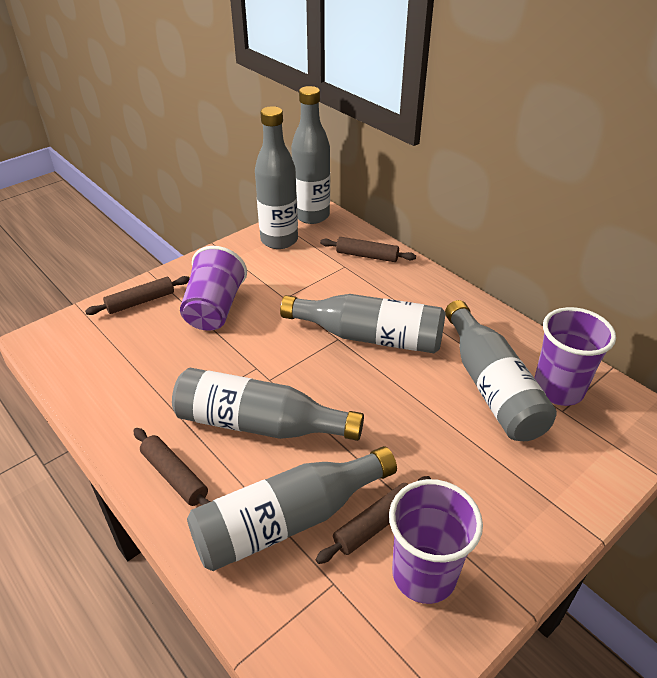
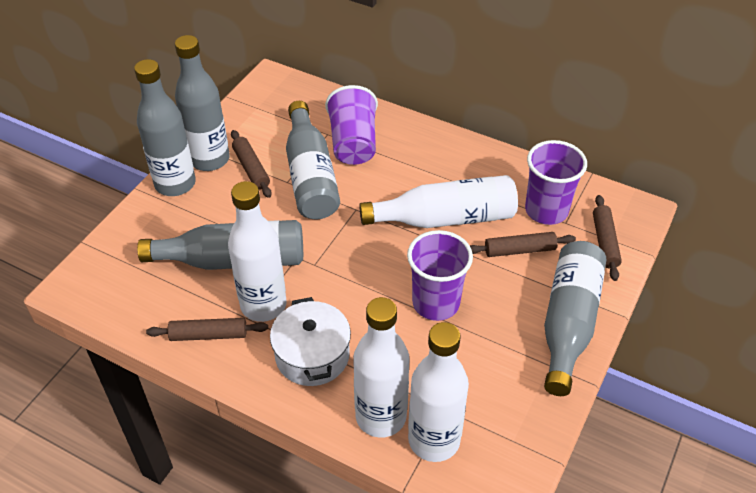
grey bottle: 6 -> 5
white bottle: 0 -> 4
white pot: 0 -> 1

